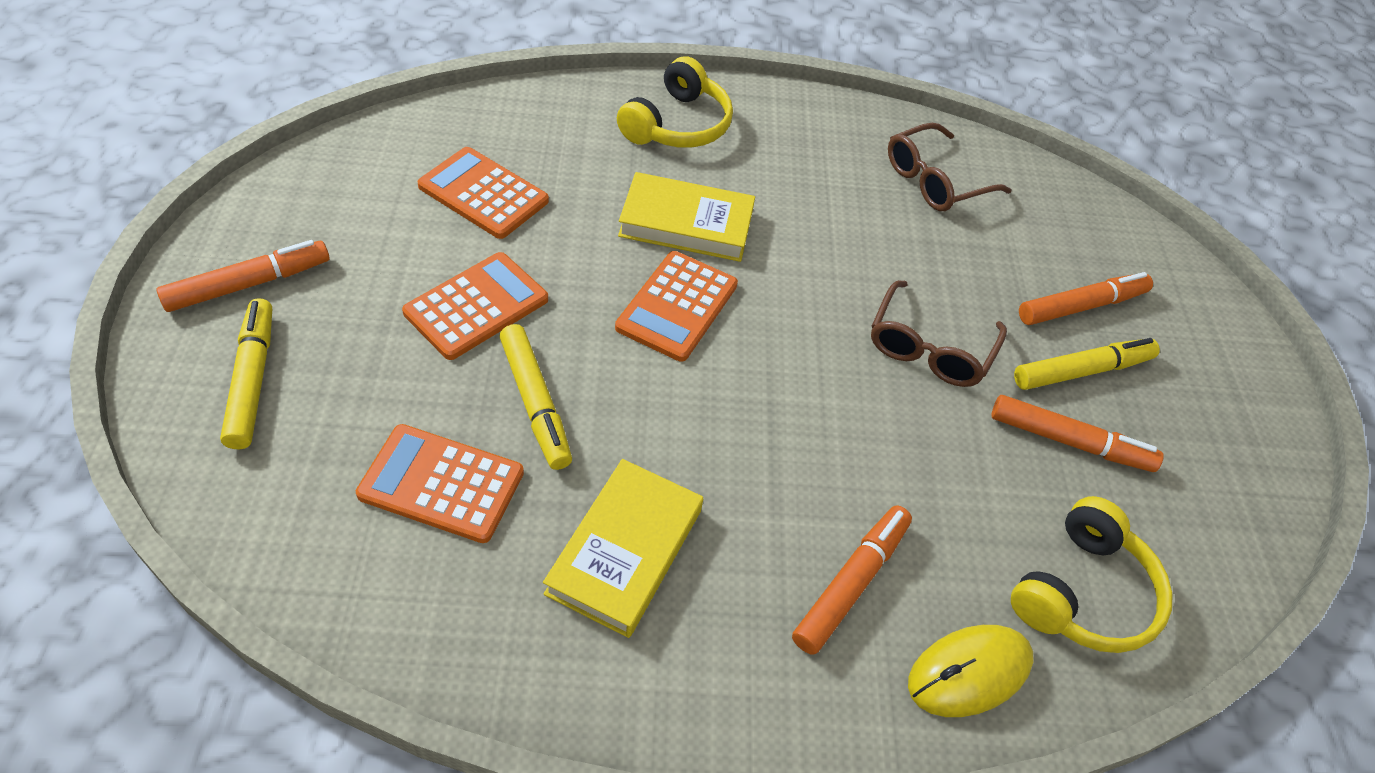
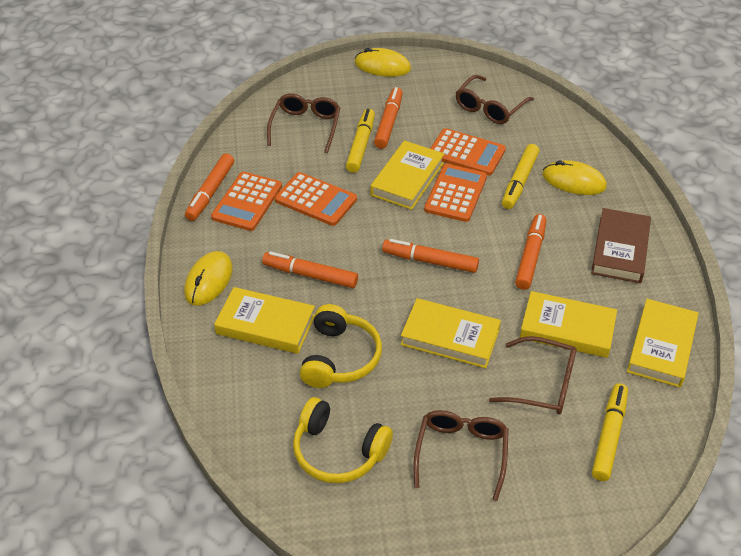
brown book: 0 -> 1
brown glasses: 2 -> 4
orange marker: 4 -> 5
yellow book: 2 -> 5
yellow mouse: 1 -> 3

